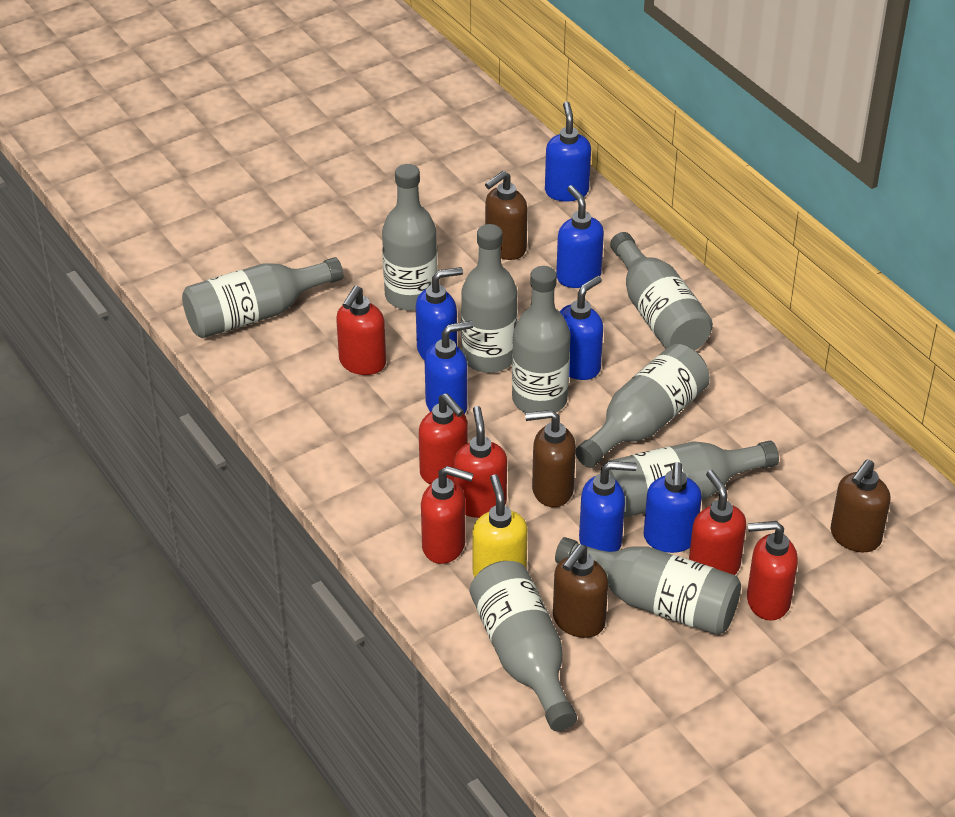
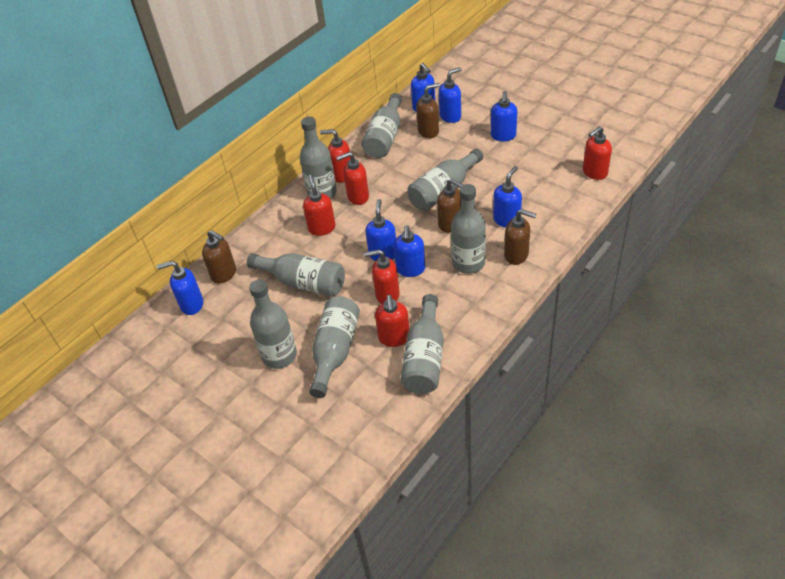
grey bottle: 9 -> 8
yellow soap dispenser: 1 -> 0

